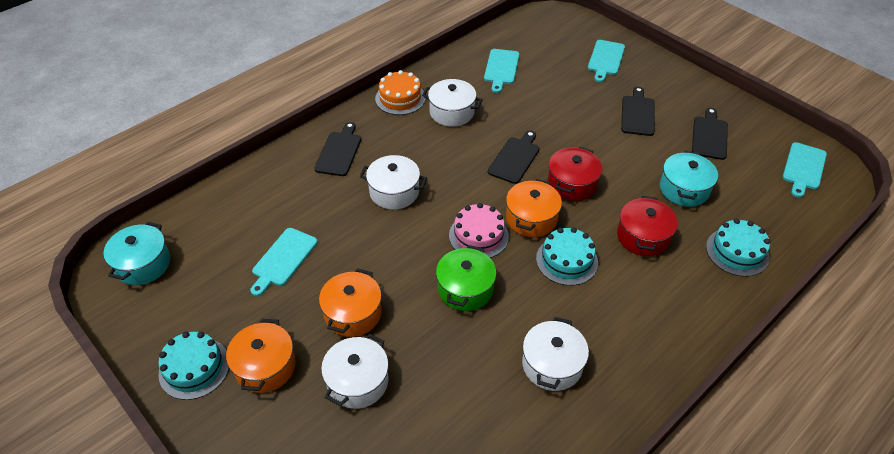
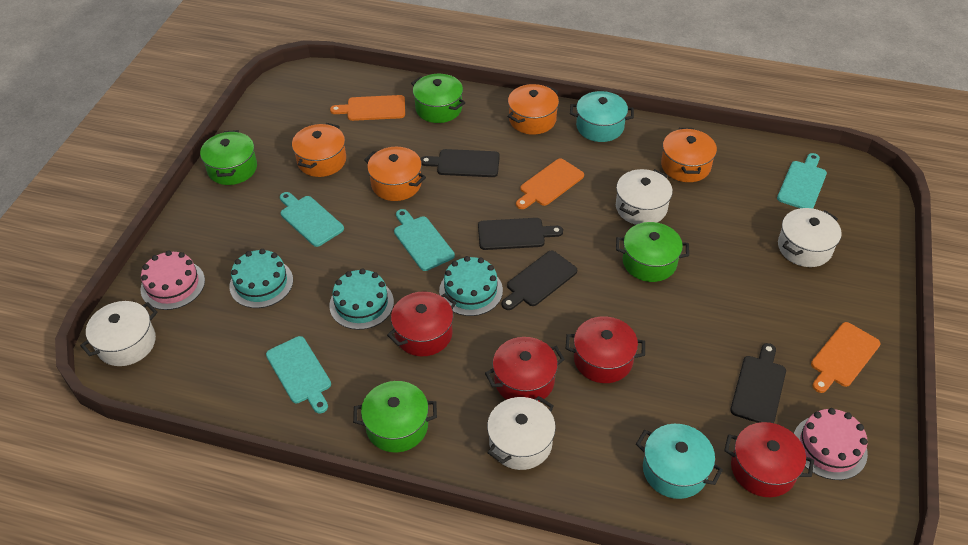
green pot: 1 -> 4
orange cake: 1 -> 0
orange cutting board: 0 -> 3
orange pot: 3 -> 4
pink cake: 1 -> 2
red pot: 2 -> 4

